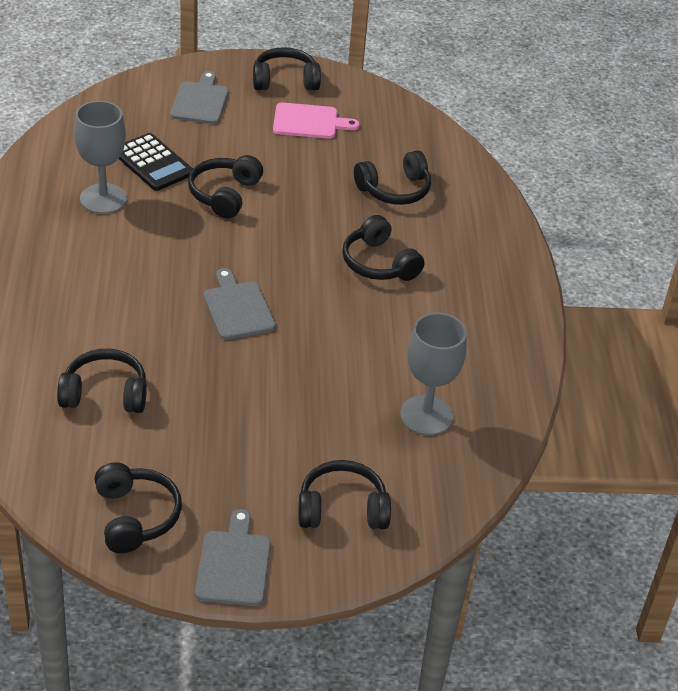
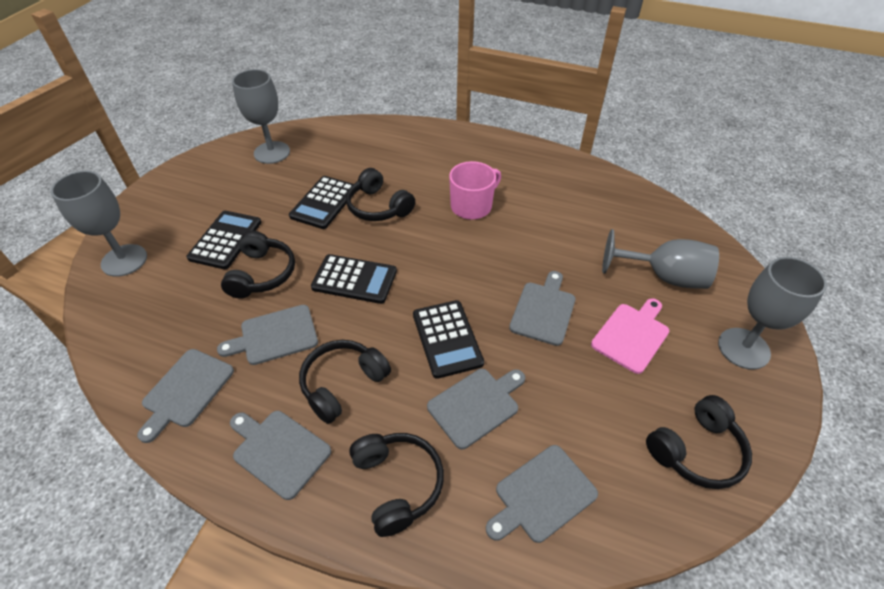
black calculator: 1 -> 4
black headphones: 7 -> 5
grey cutting board: 3 -> 6
grey goblet: 2 -> 4
pink mug: 0 -> 1

